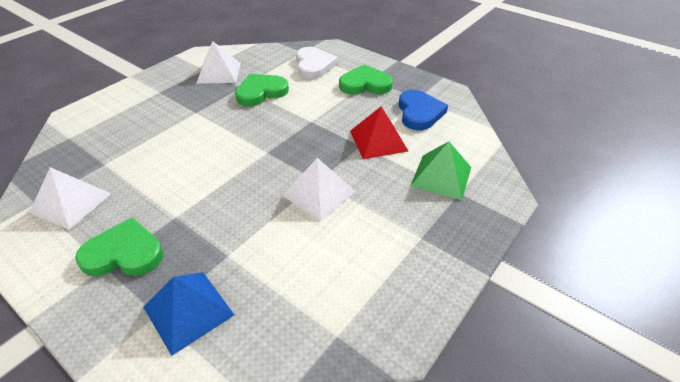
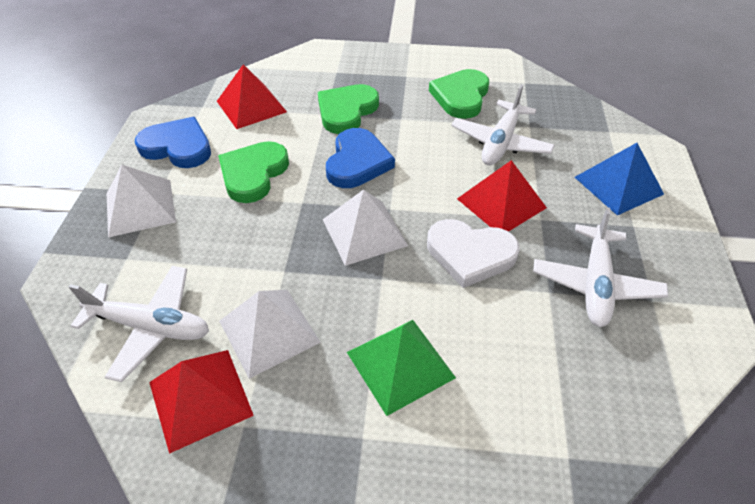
blue heart: 1 -> 2
red pyramid: 1 -> 3
white plane: 0 -> 3

